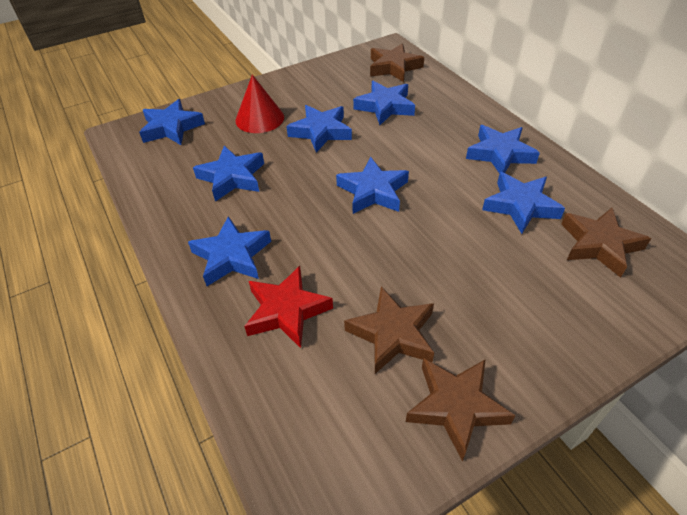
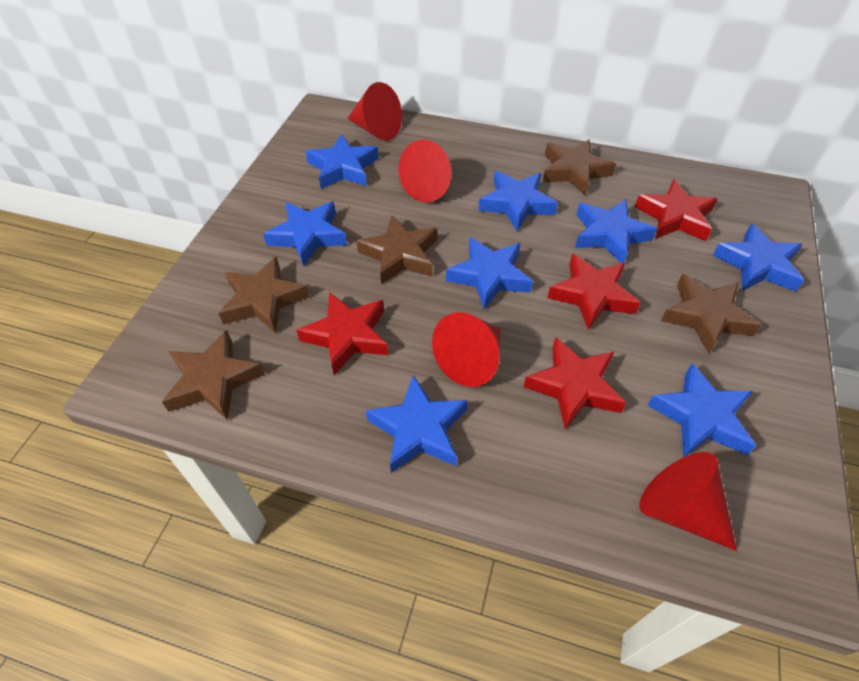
brown star: 4 -> 5
red cone: 1 -> 4
red star: 1 -> 4

